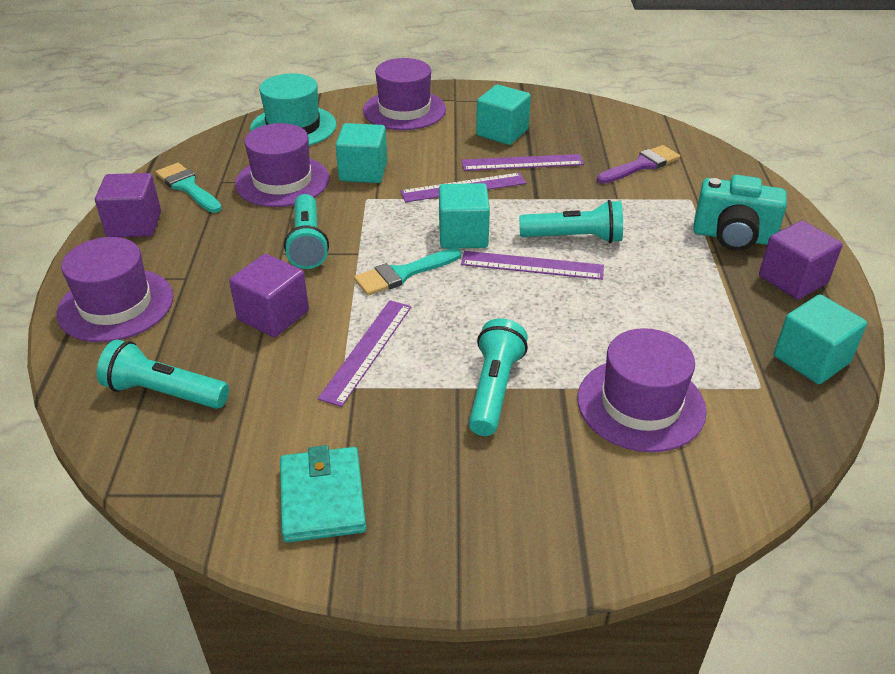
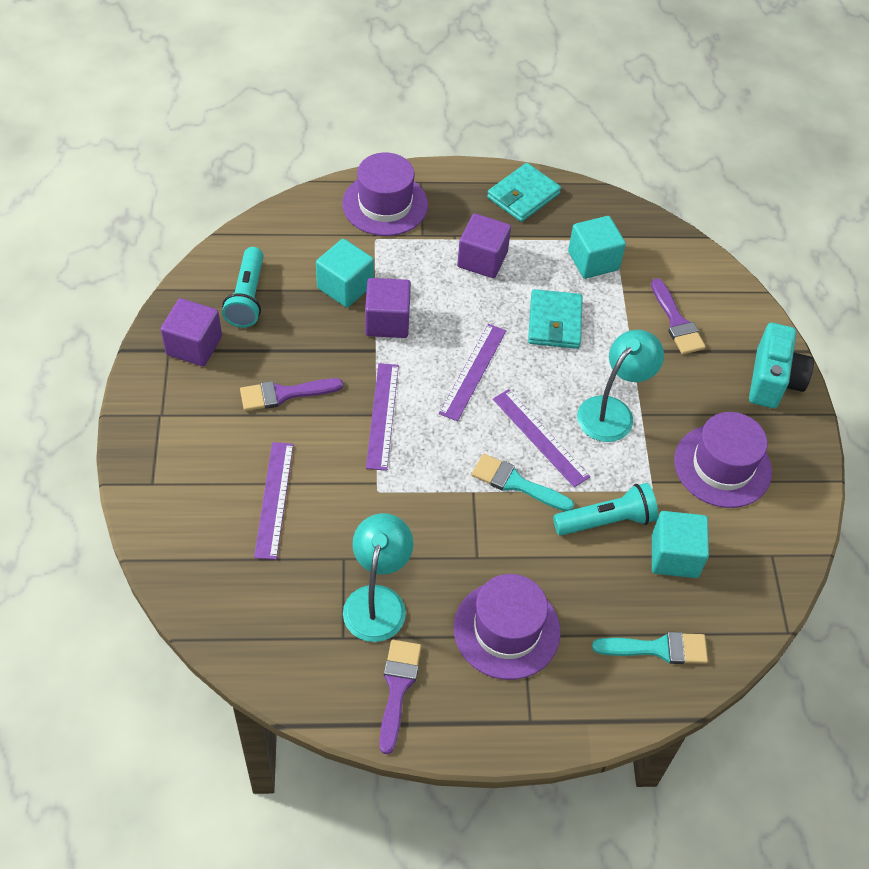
purple brush: 1 -> 3
purple hat: 4 -> 3
turquoise cube: 4 -> 3
turquoise flashlight: 4 -> 2
turquoise hat: 1 -> 0
turquoise lamp: 0 -> 2
turquoise wallet: 1 -> 2

